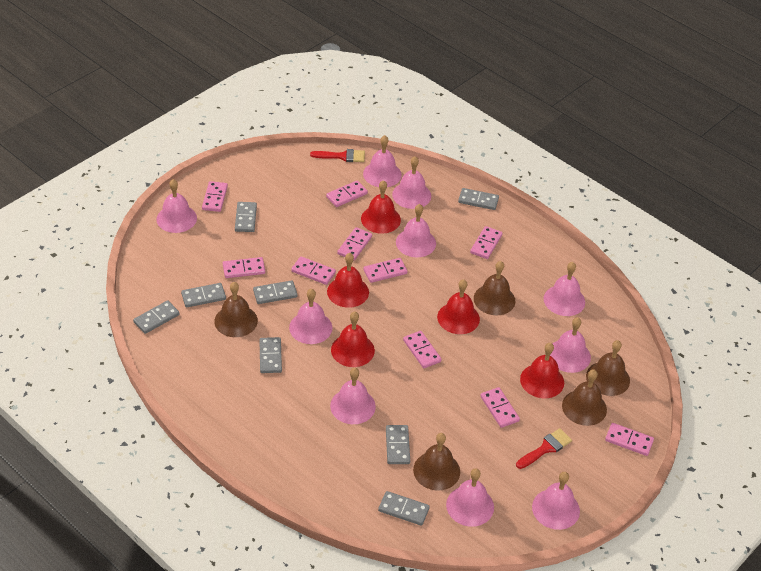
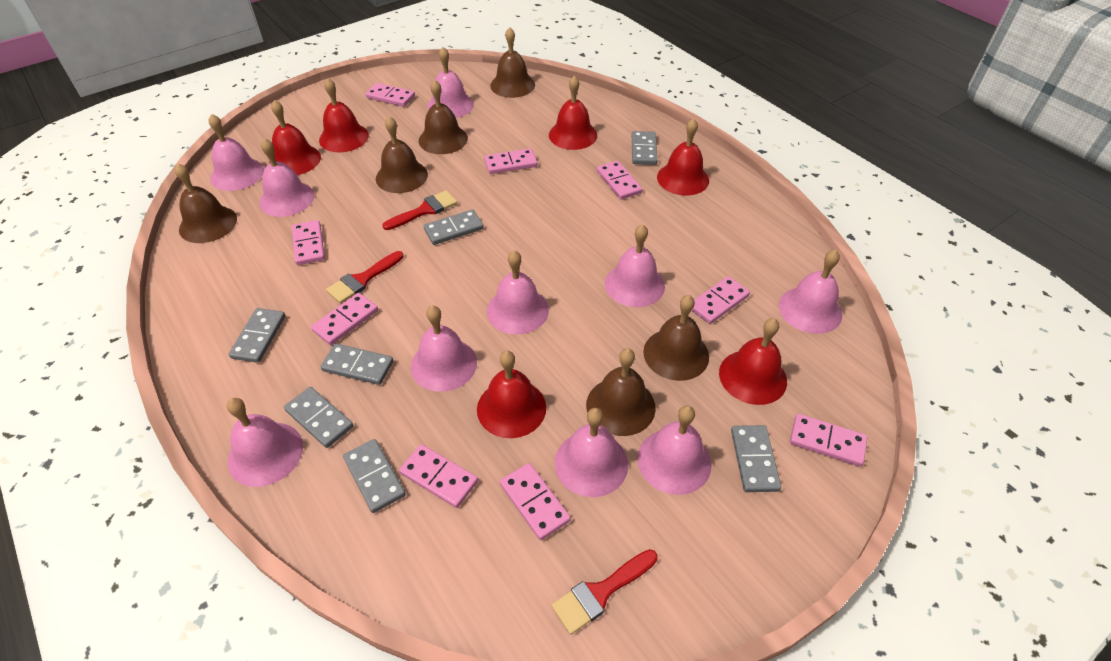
brown bell: 5 -> 6
grey domino: 8 -> 7
pink domino: 10 -> 9
red bell: 5 -> 6
red brush: 2 -> 3

